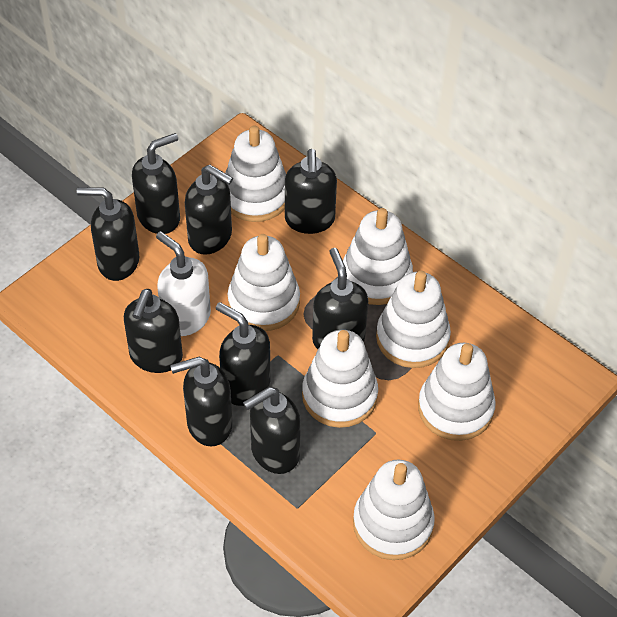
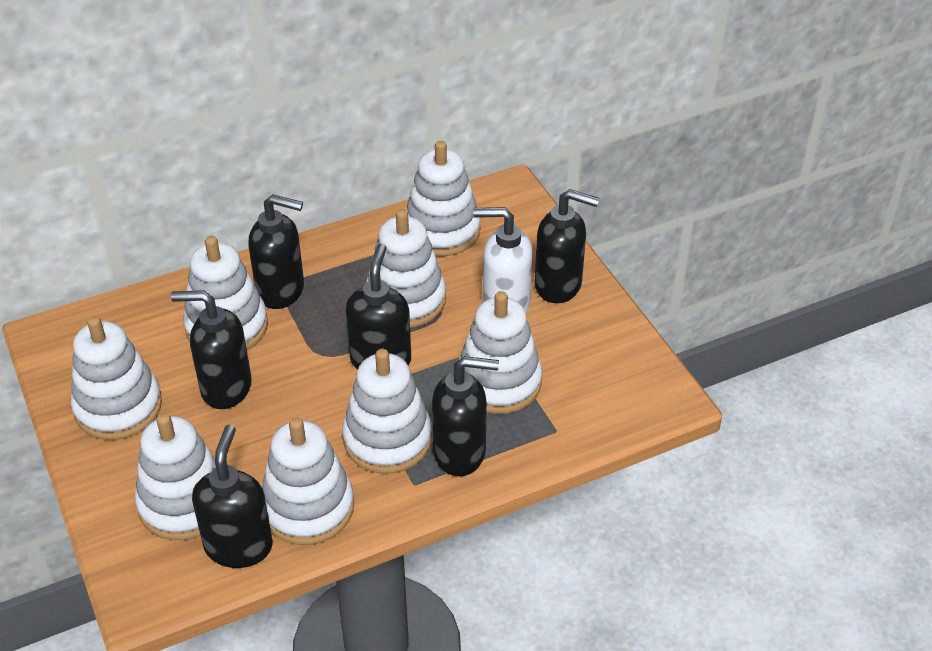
black soap dispenser: 9 -> 6
white stacking toy: 7 -> 8

